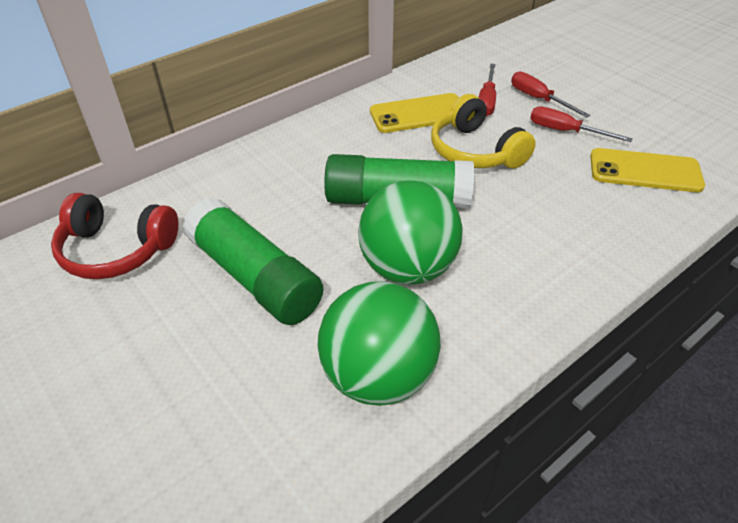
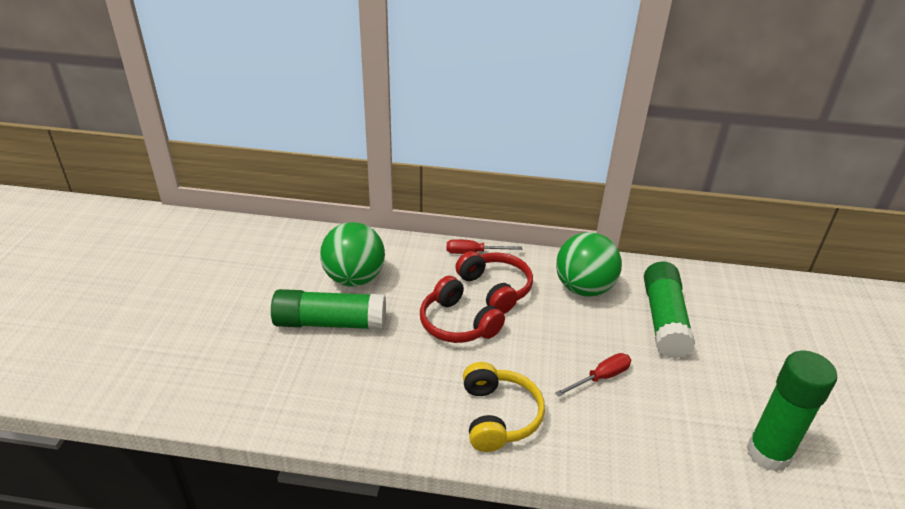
green glue stick: 2 -> 3
red headphones: 1 -> 2
red screwdriver: 3 -> 2
yellow phone: 2 -> 0

